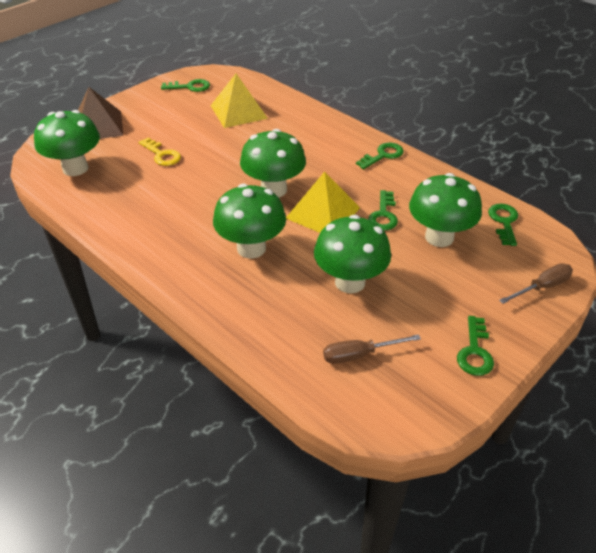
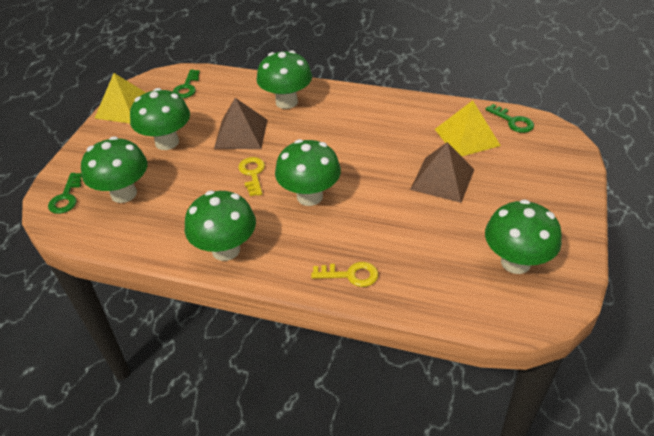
brown pyramid: 1 -> 2
brown screwdriver: 2 -> 0
green key: 5 -> 3
green mushroom: 5 -> 6
yellow key: 1 -> 2

